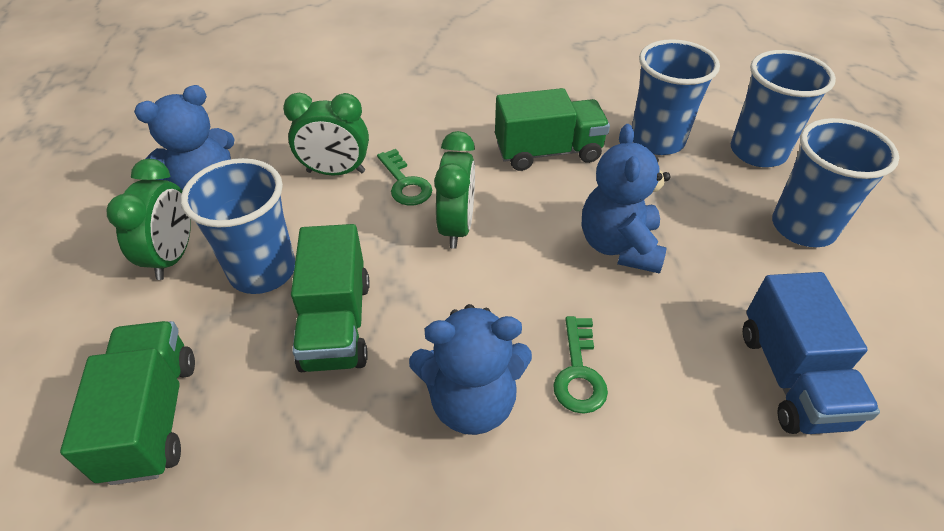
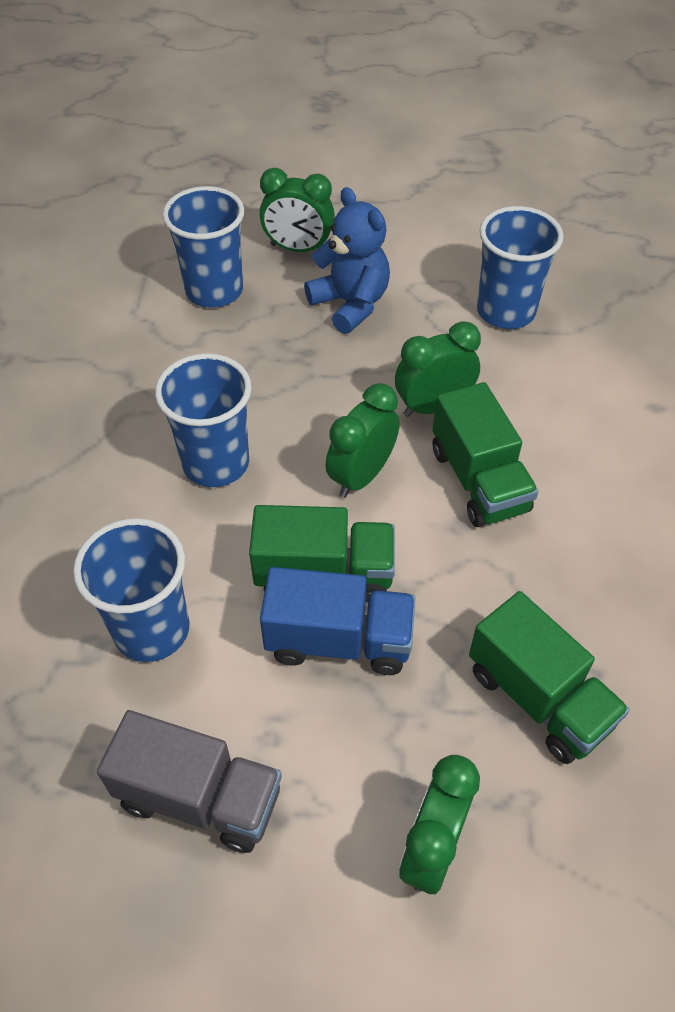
blue teddy bear: 3 -> 1
green clock: 3 -> 4
green key: 2 -> 0
grey truck: 0 -> 1

